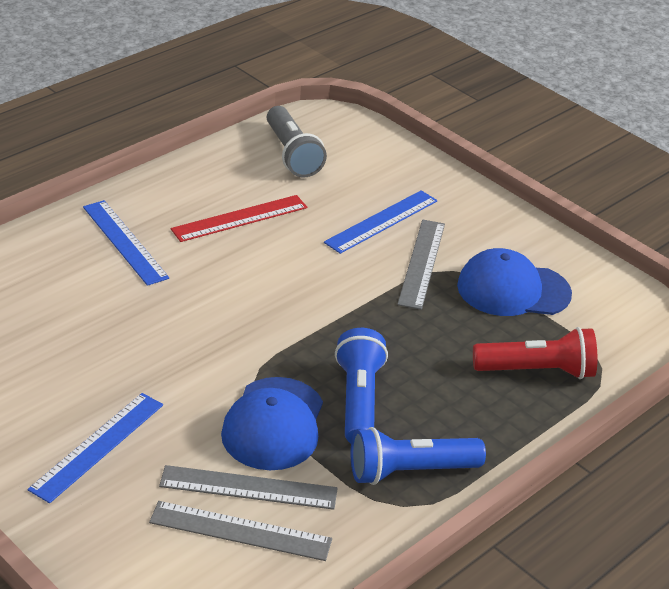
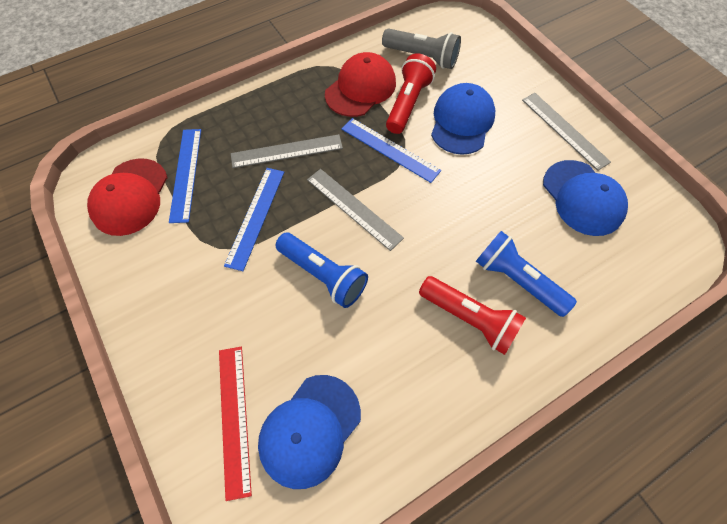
blue cap: 2 -> 3
red cap: 0 -> 2
red flashlight: 1 -> 2

